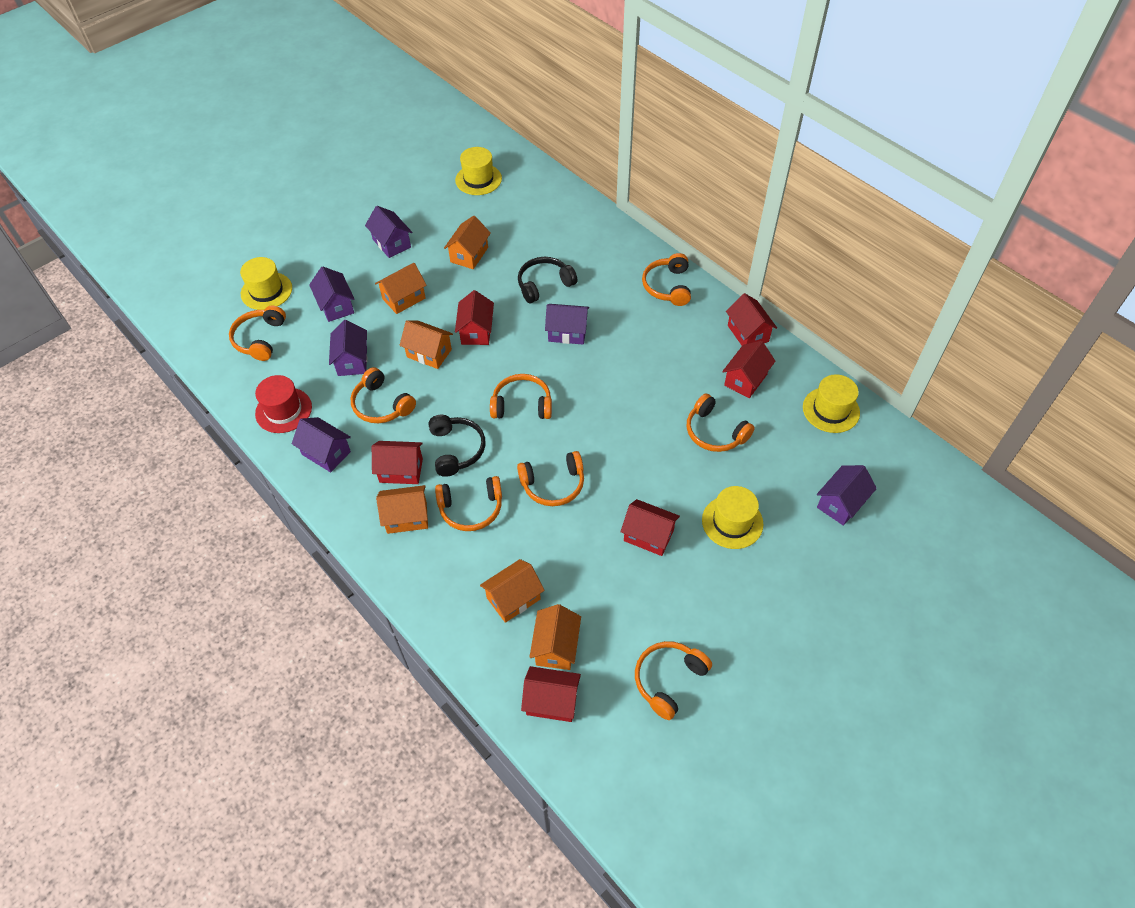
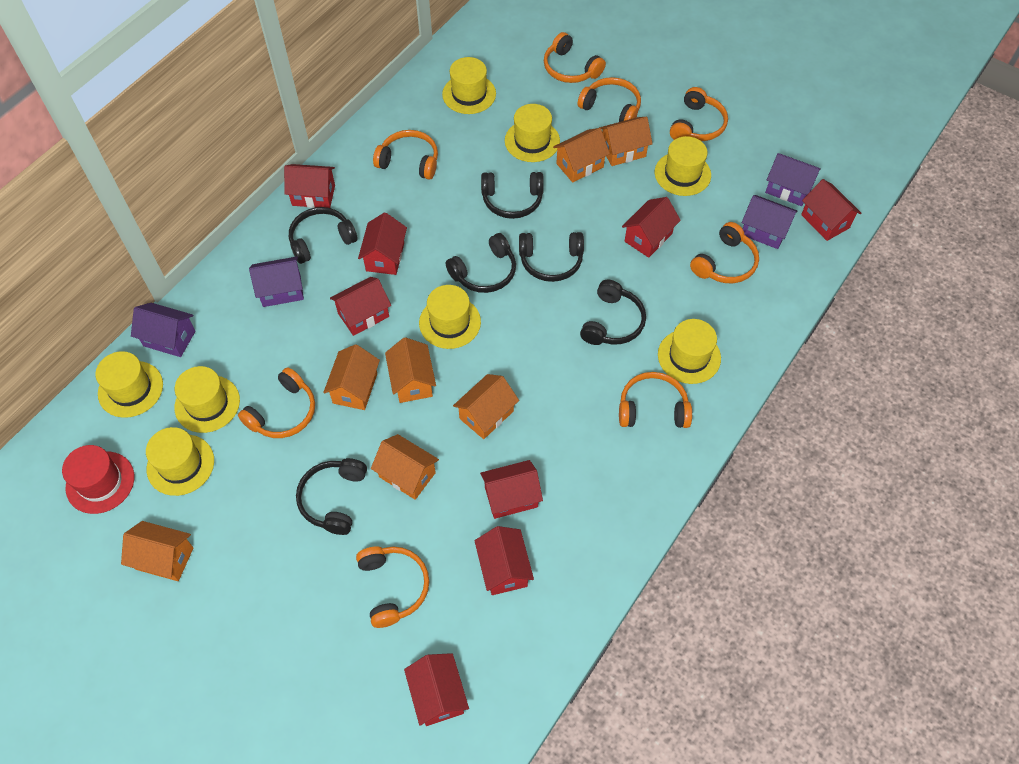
black headphones: 2 -> 6
orange house: 6 -> 7
purple house: 6 -> 4
red house: 6 -> 8
yellow hat: 4 -> 8

